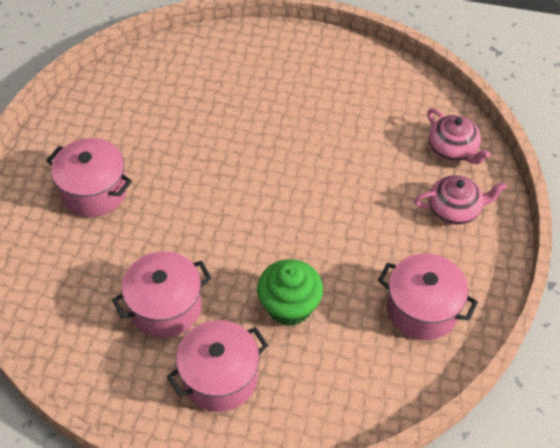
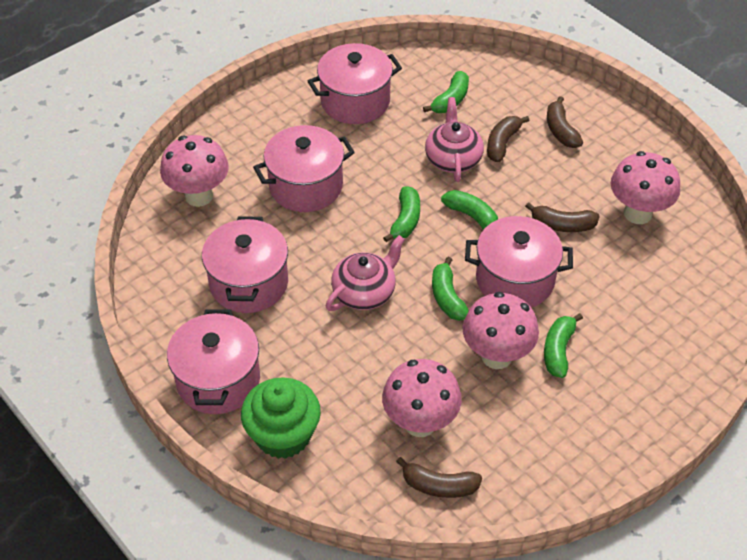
brown banana: 0 -> 4
green banana: 0 -> 5
pink mushroom: 0 -> 4
pink pot: 4 -> 5

